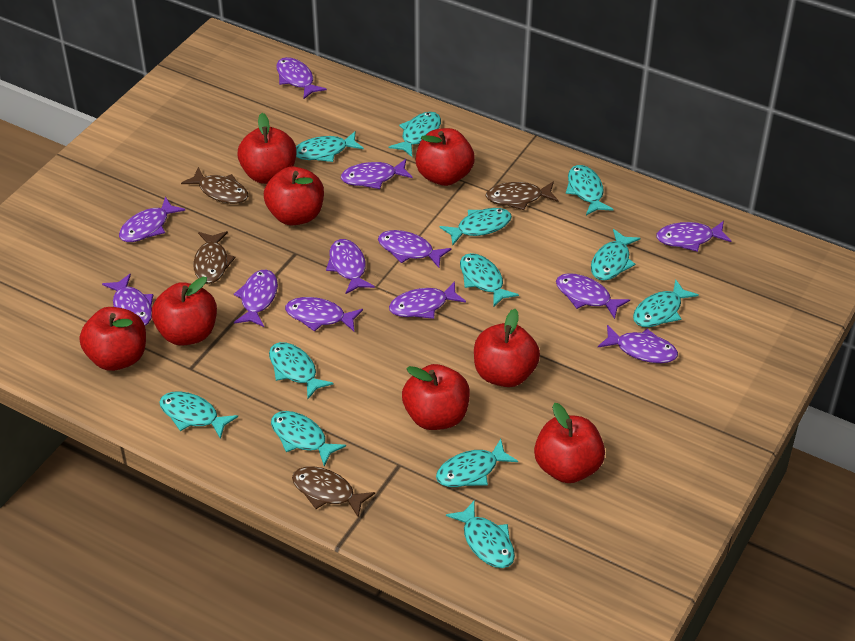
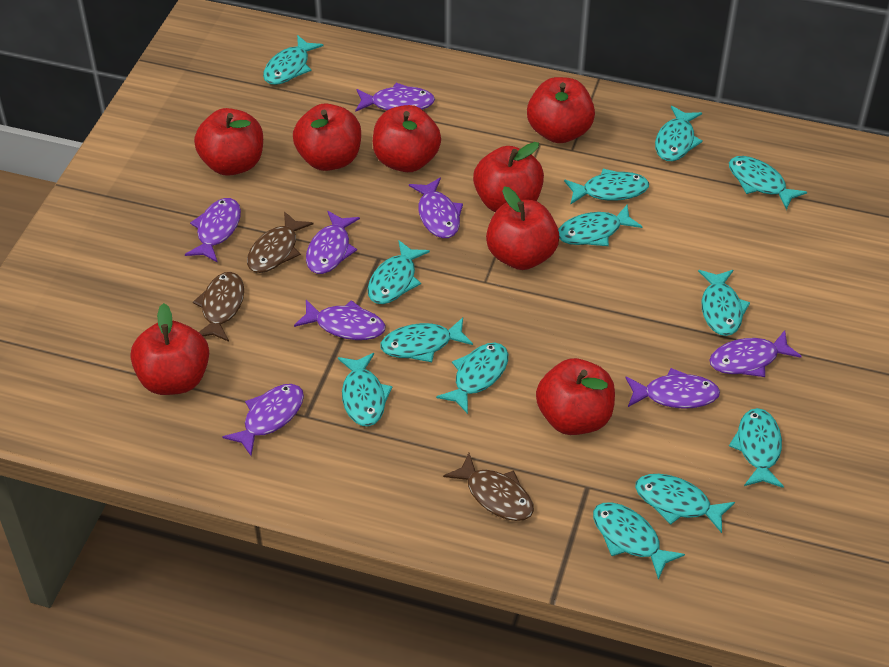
brown fish: 4 -> 3
purple fish: 12 -> 8
turquoise fish: 12 -> 13

